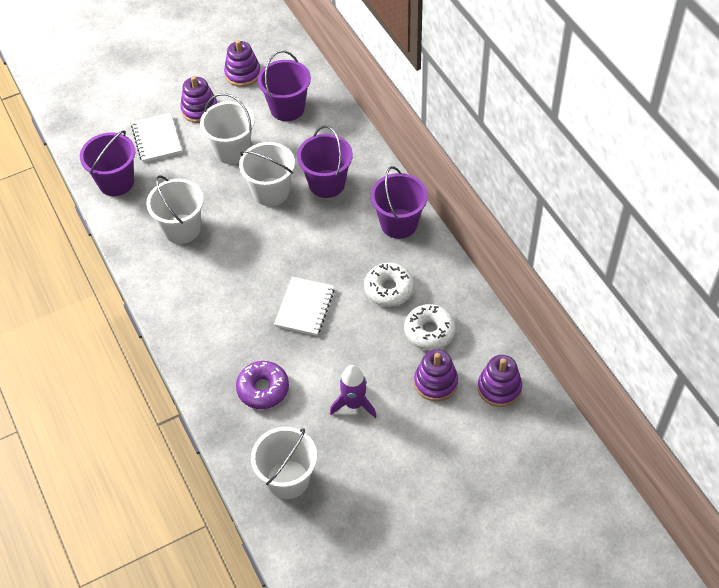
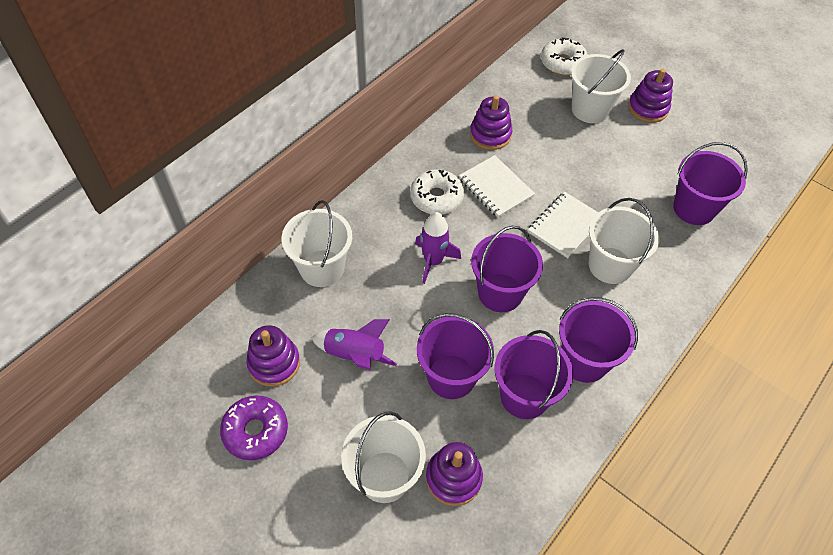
purple bucket: 4 -> 5
purple rocket: 1 -> 2

